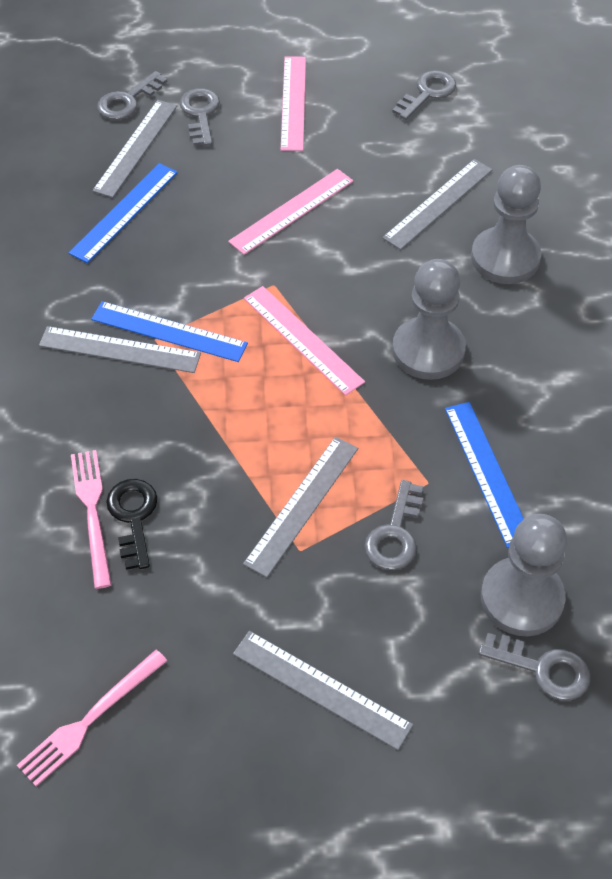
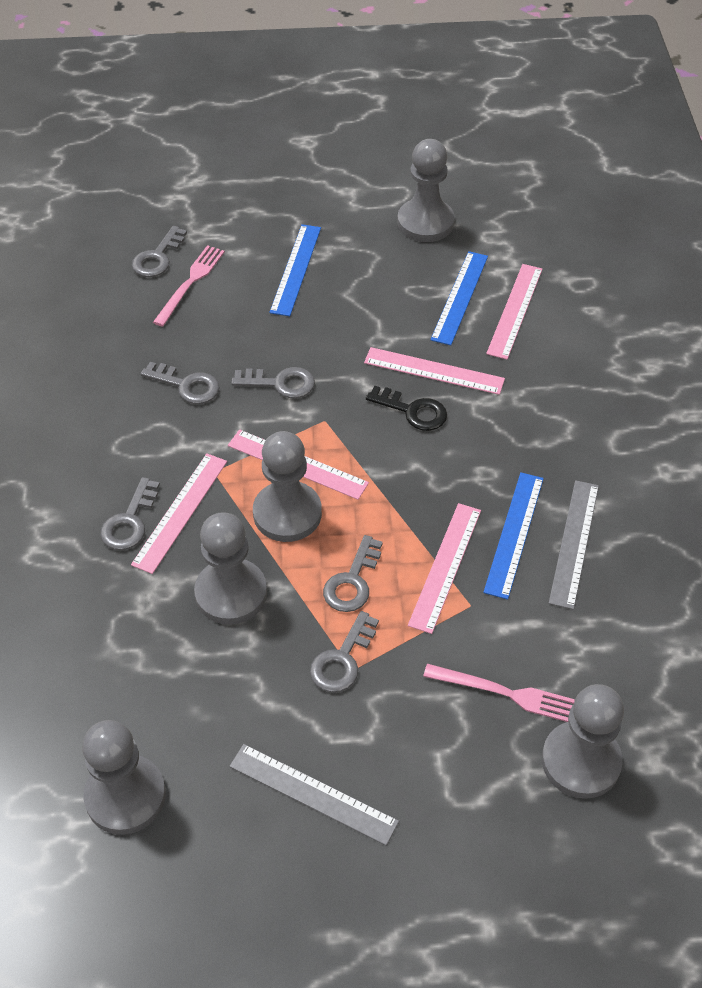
grey key: 5 -> 6
grey pawn: 3 -> 5
grey ruler: 5 -> 2
pink ruler: 3 -> 5

